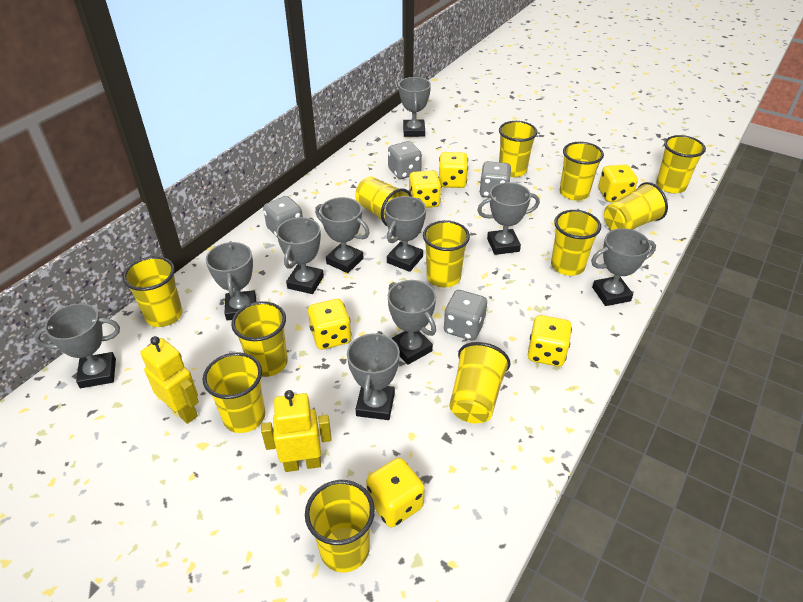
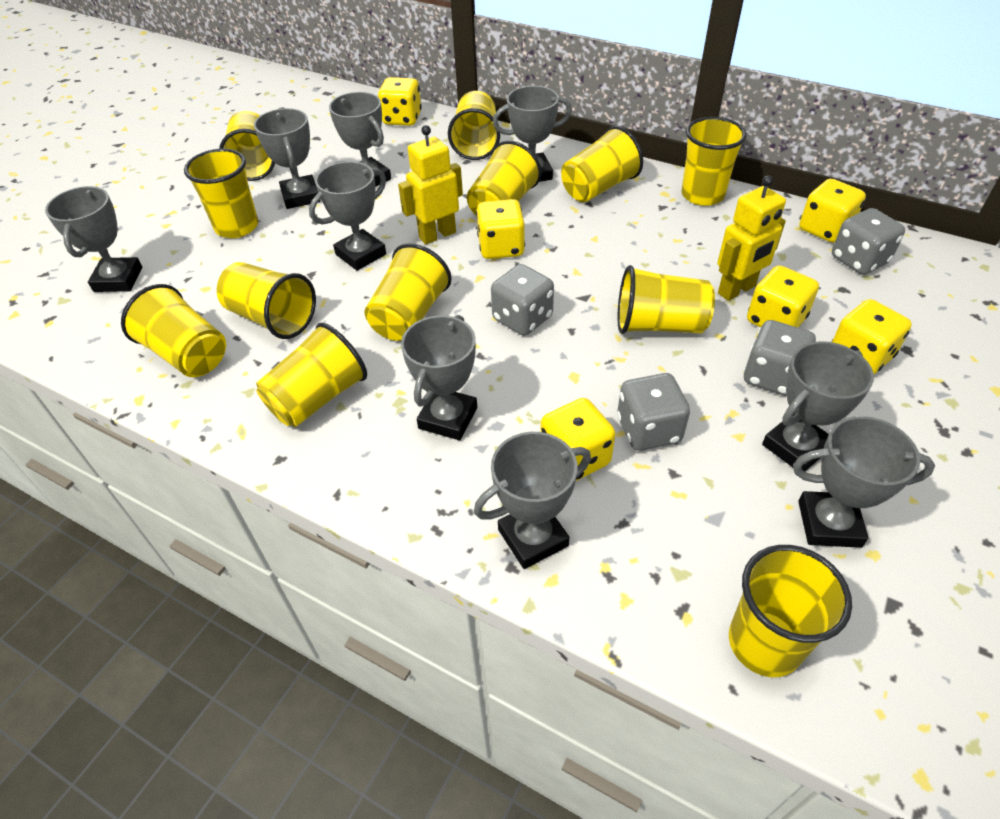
grey trophy: 10 -> 9

